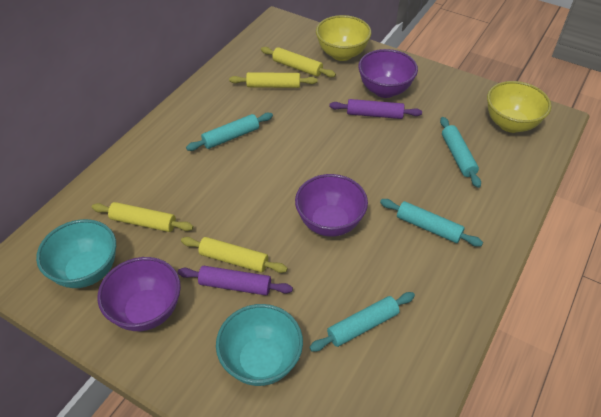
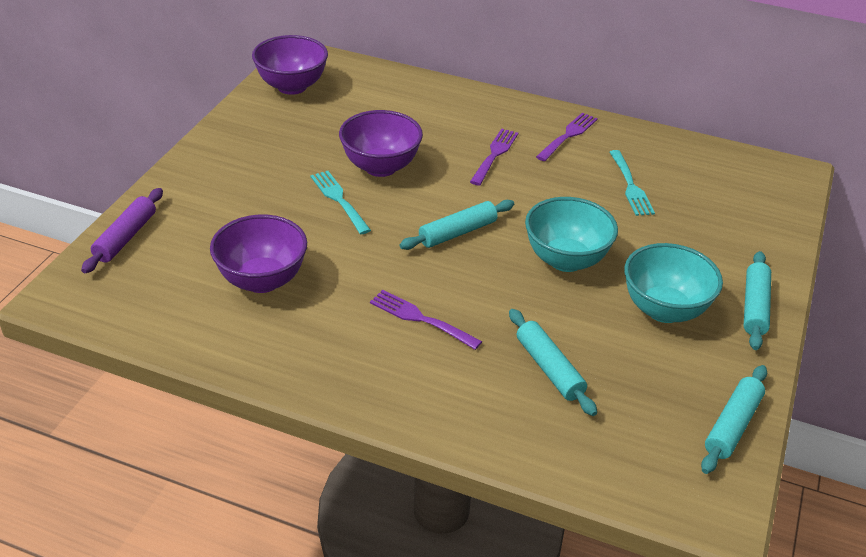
purple fork: 0 -> 3
purple rolling pin: 2 -> 1
turquoise fork: 0 -> 2
yellow bowl: 2 -> 0
yellow rolling pin: 4 -> 0

